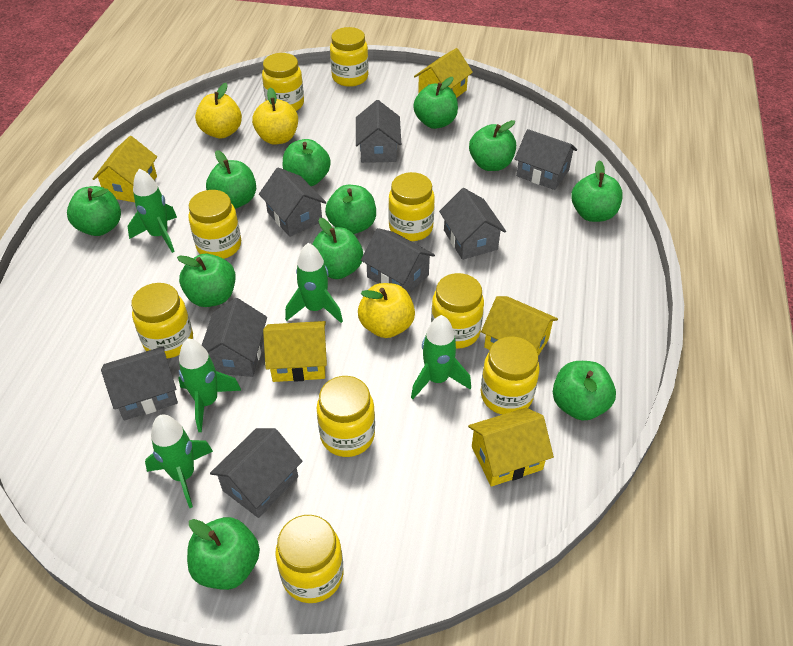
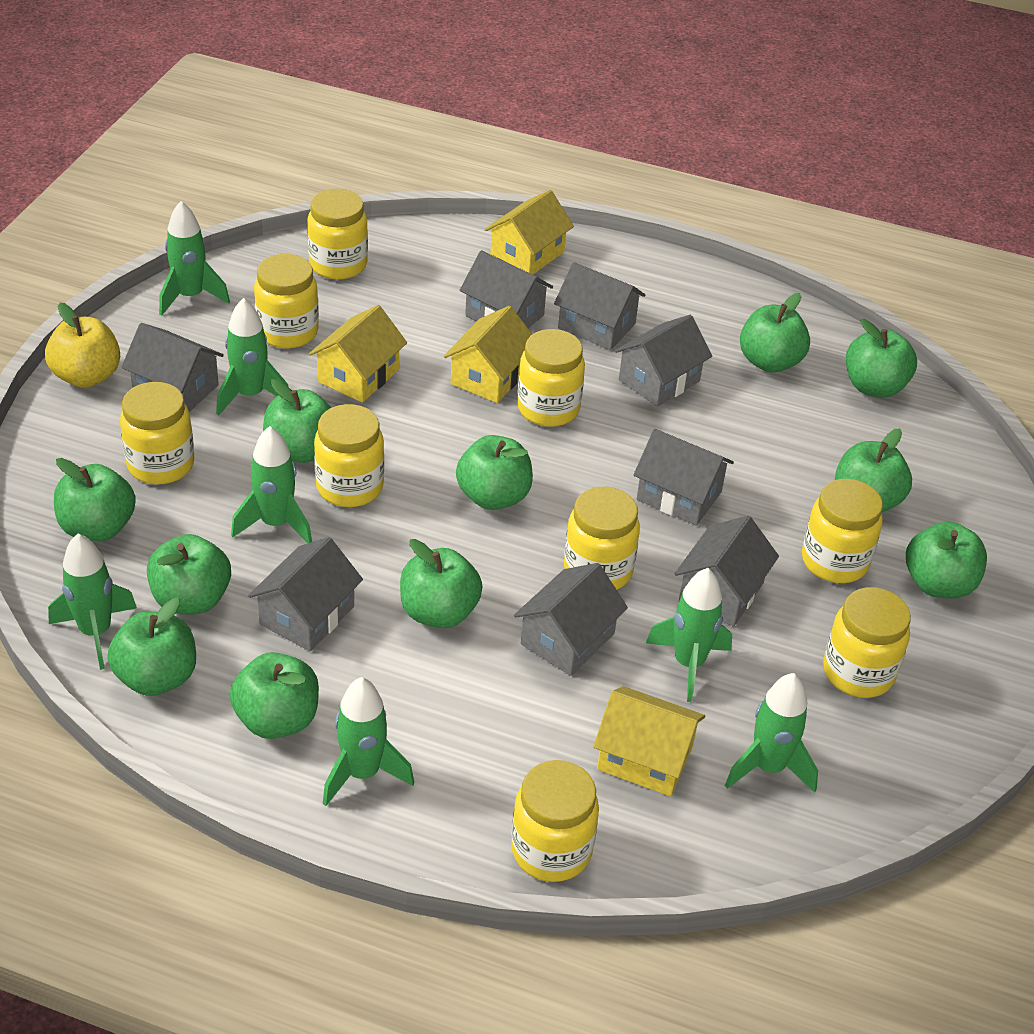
green rocket: 5 -> 7
yellow apple: 3 -> 1
yellow house: 5 -> 4

